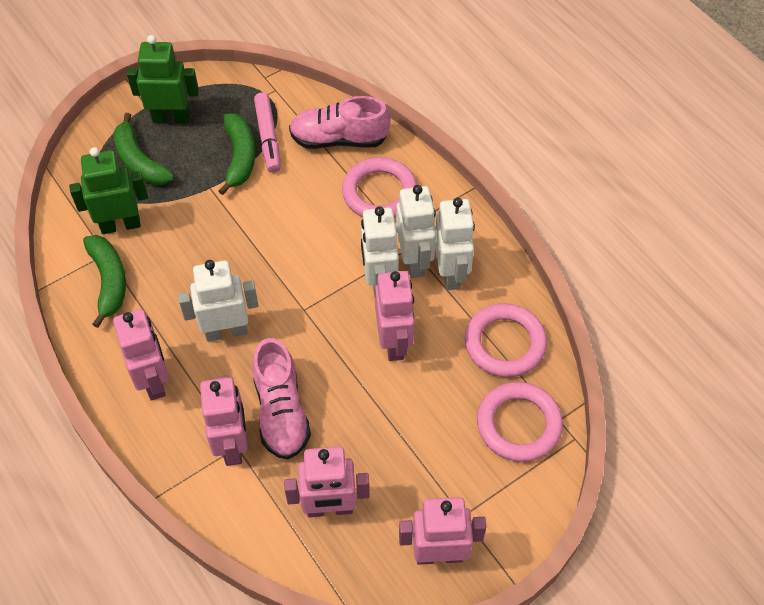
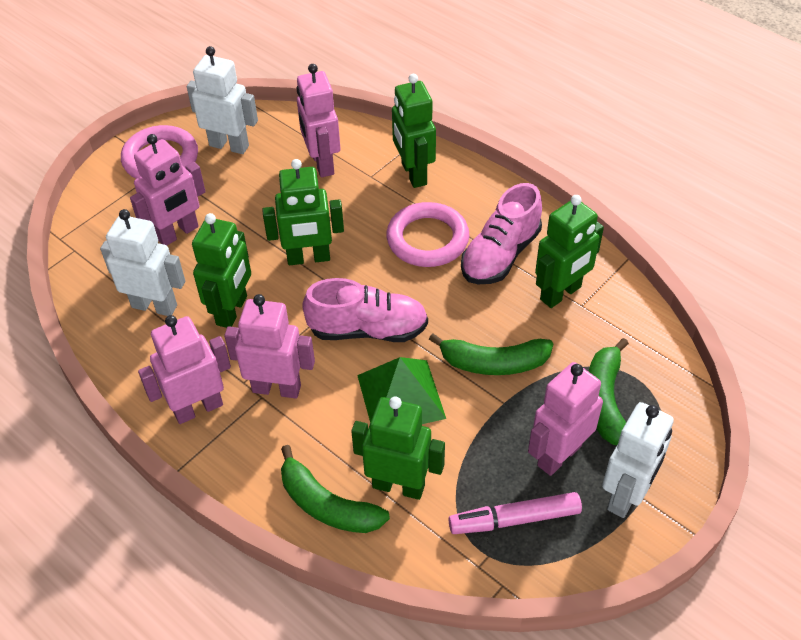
green pyramid: 0 -> 1
green robot: 2 -> 5
pink ring: 3 -> 2
white robot: 4 -> 3

